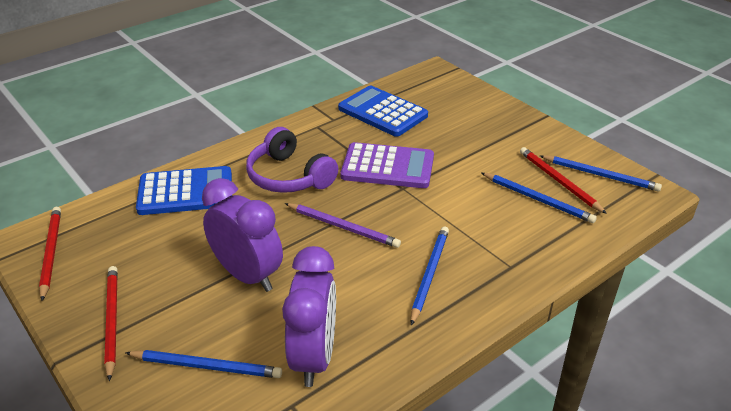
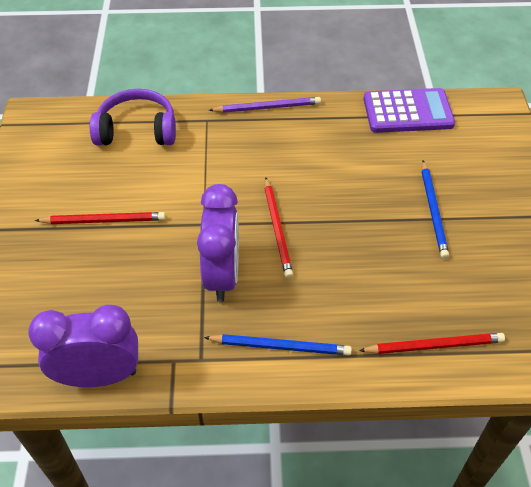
blue calculator: 2 -> 0
blue pencil: 4 -> 2

